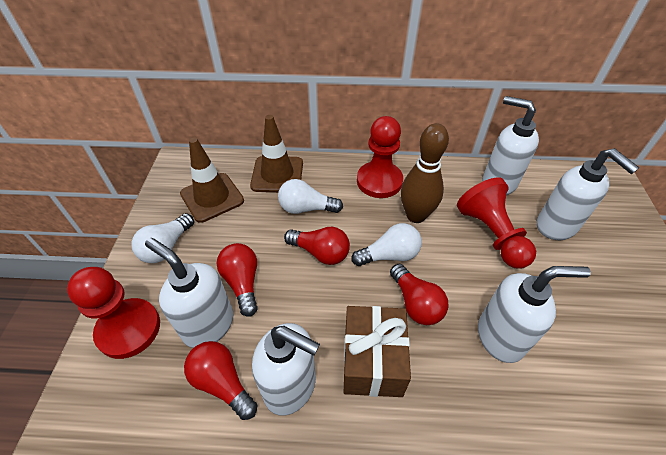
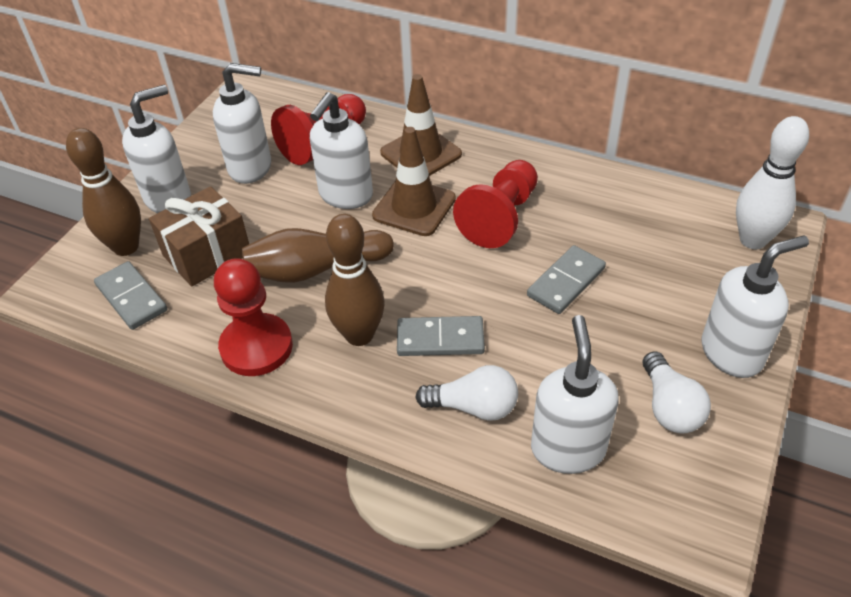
brown bowling pin: 1 -> 3
grey domino: 0 -> 3
red light bulb: 4 -> 0
white bowling pin: 0 -> 1
white light bulb: 3 -> 2

